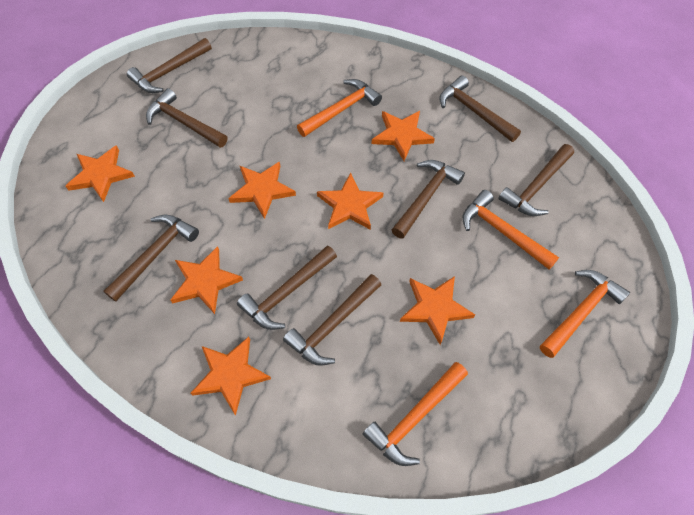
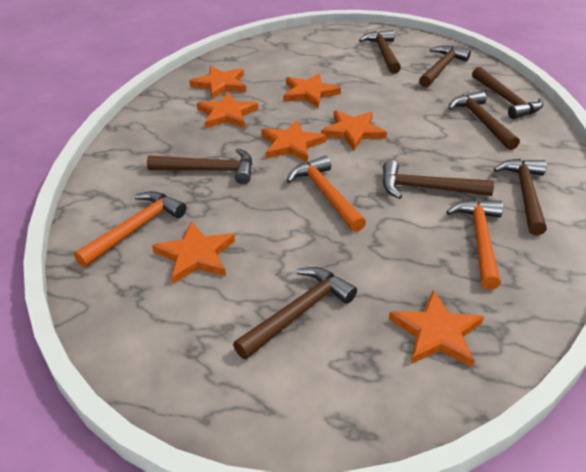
orange hammer: 4 -> 3

